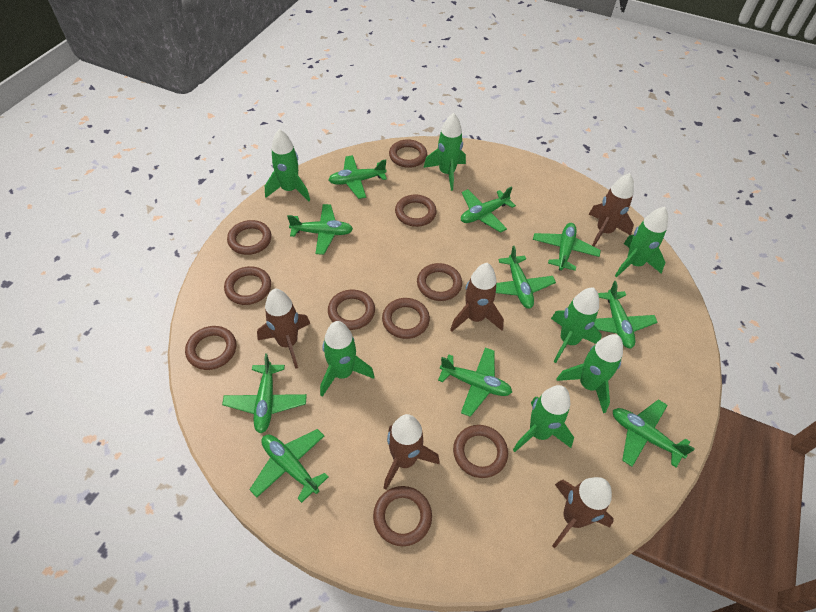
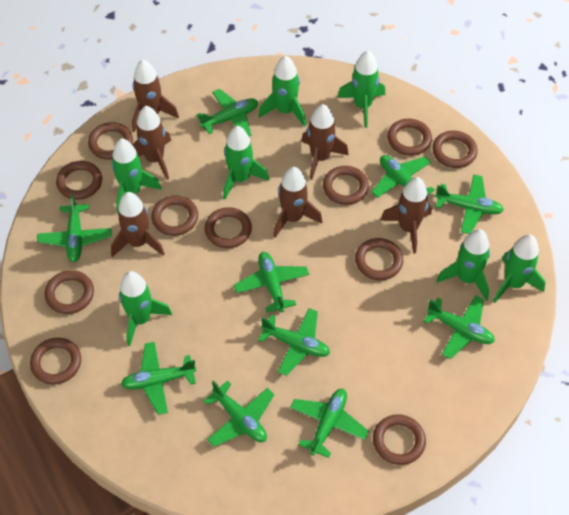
brown ring: 10 -> 11
brown rocket: 5 -> 6

